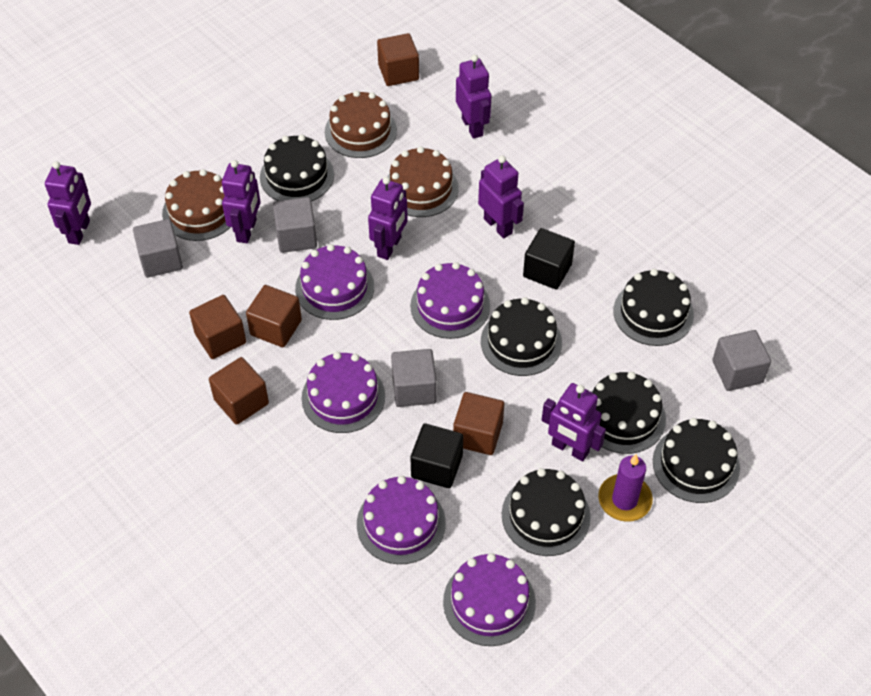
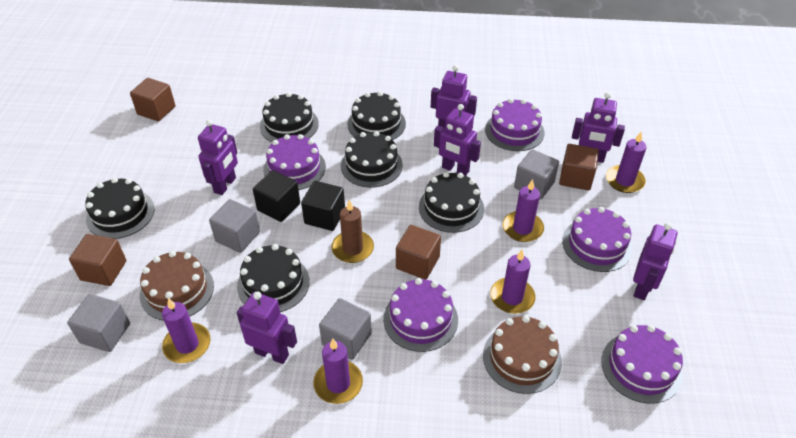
brown cake: 3 -> 2
brown candle: 0 -> 1
brown cube: 5 -> 4
purple candle: 1 -> 5

